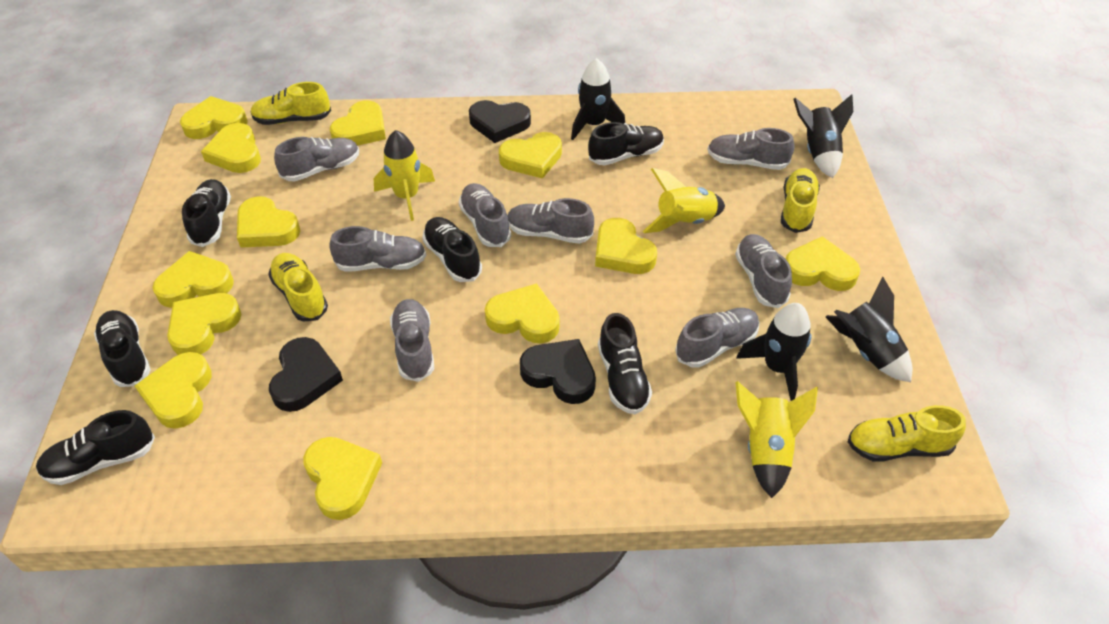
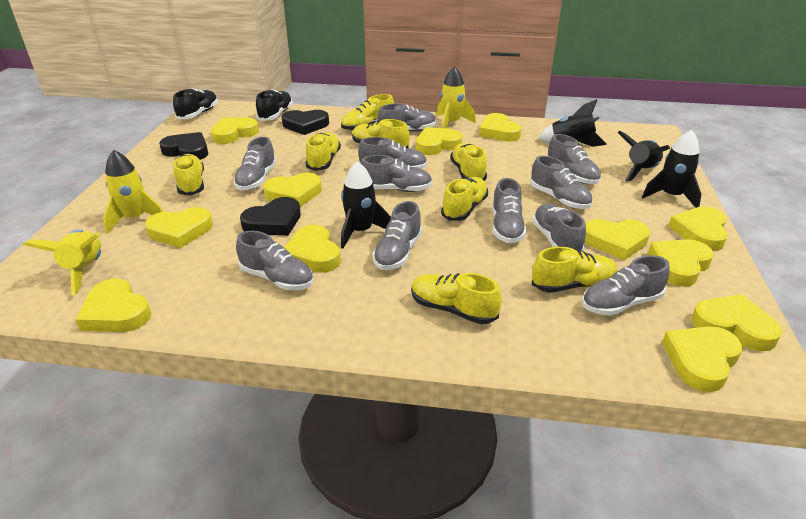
black shoe: 6 -> 2
grey shoe: 8 -> 11
yellow shoe: 4 -> 8

